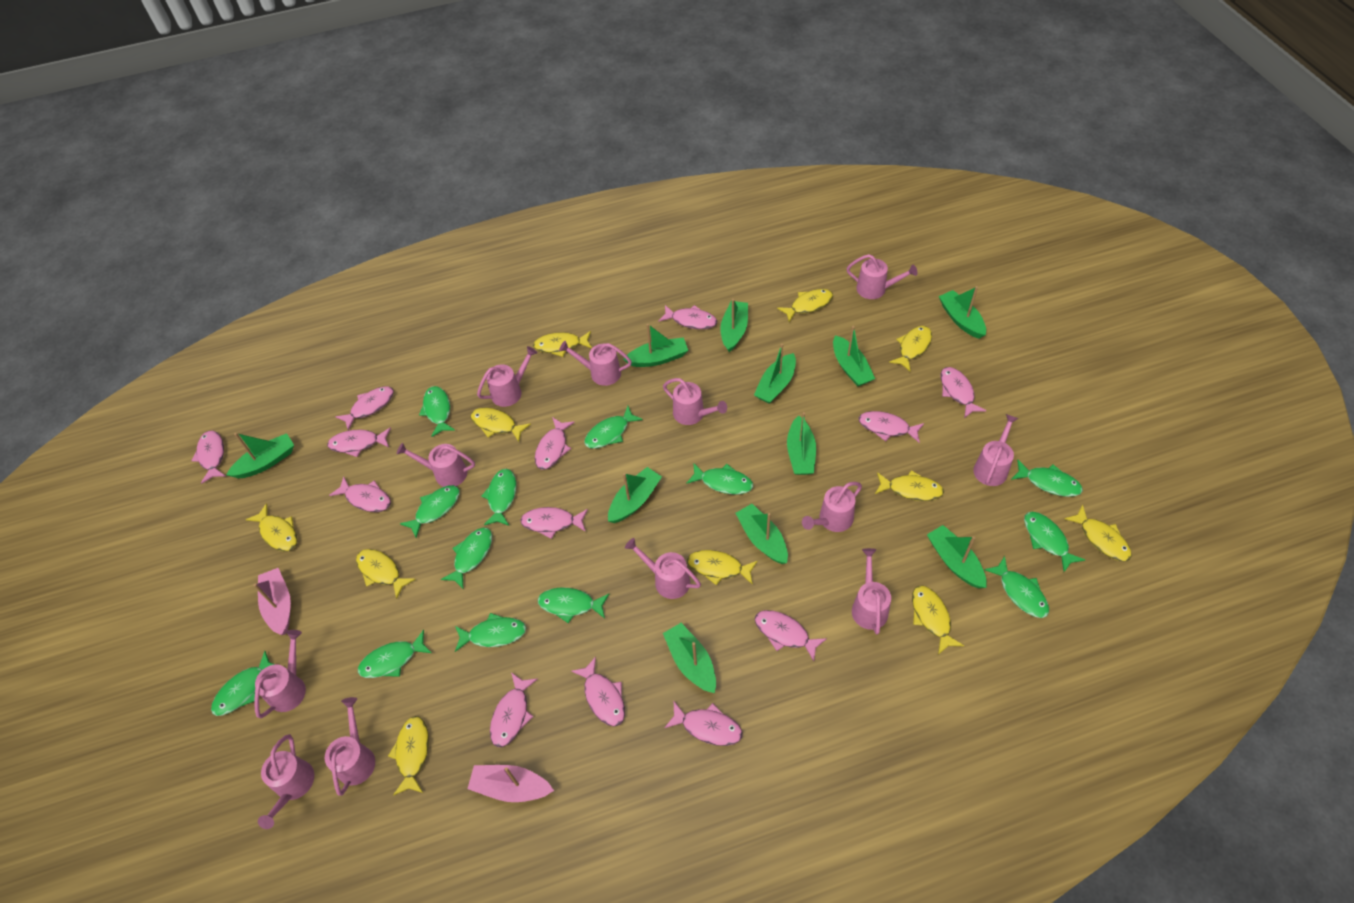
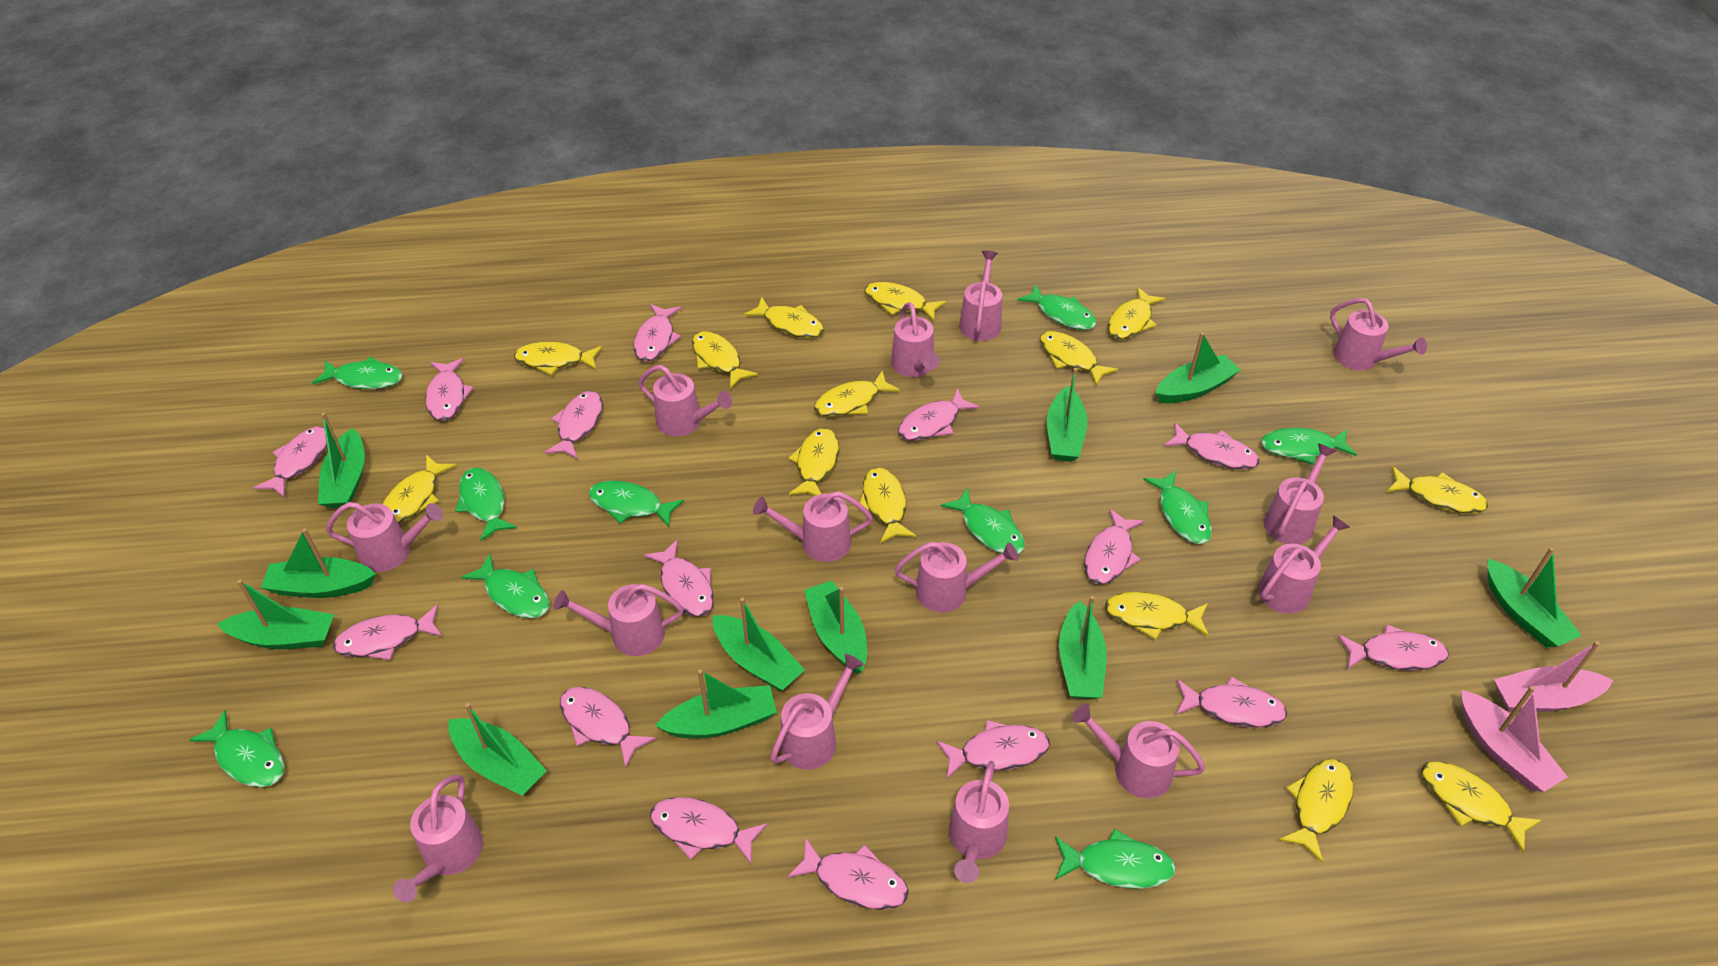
green fish: 13 -> 10
pink fish: 13 -> 15
pink watering can: 12 -> 14
yellow fish: 11 -> 14

